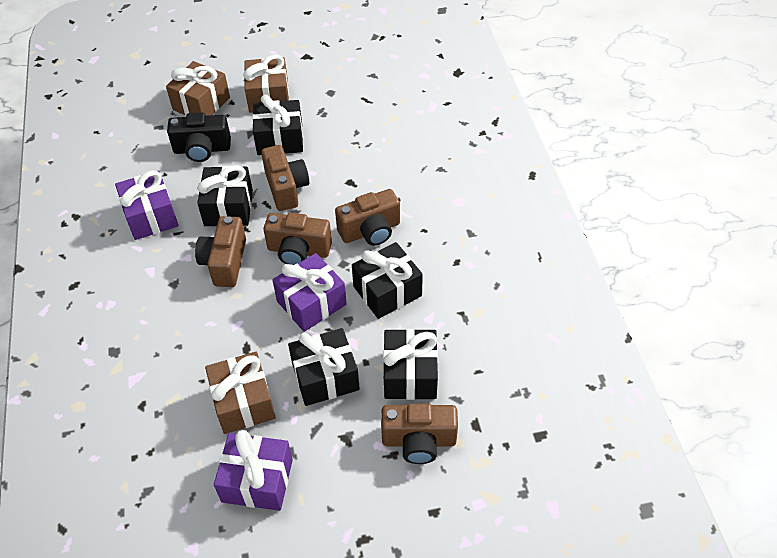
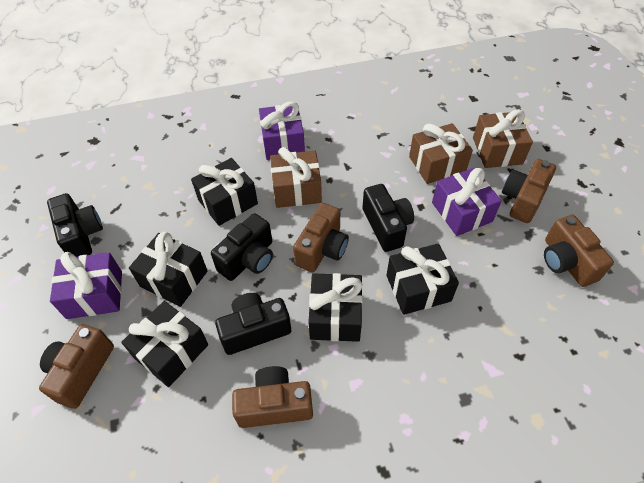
black camera: 1 -> 4

